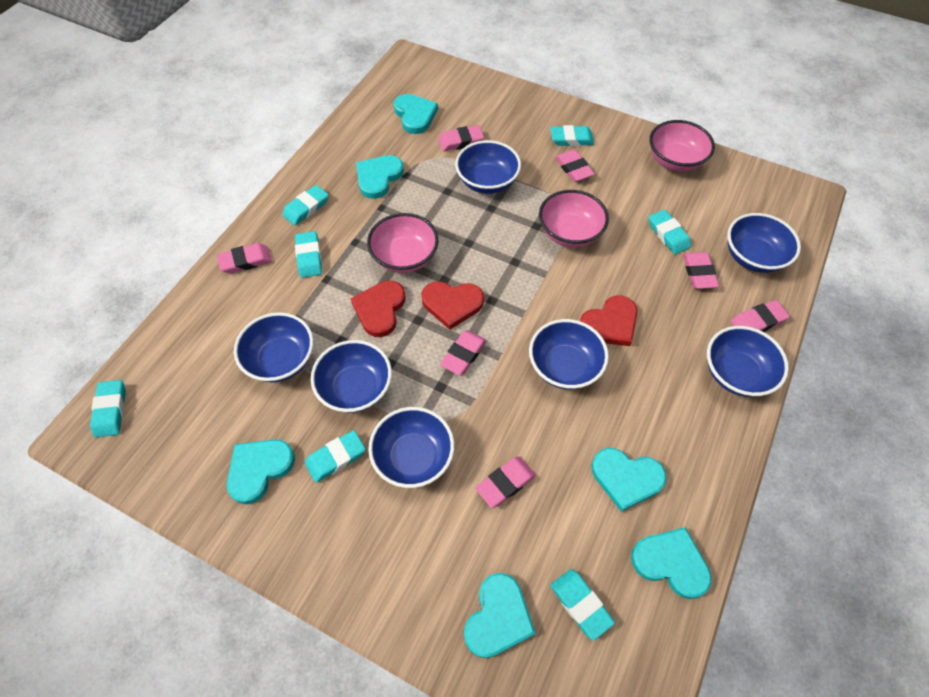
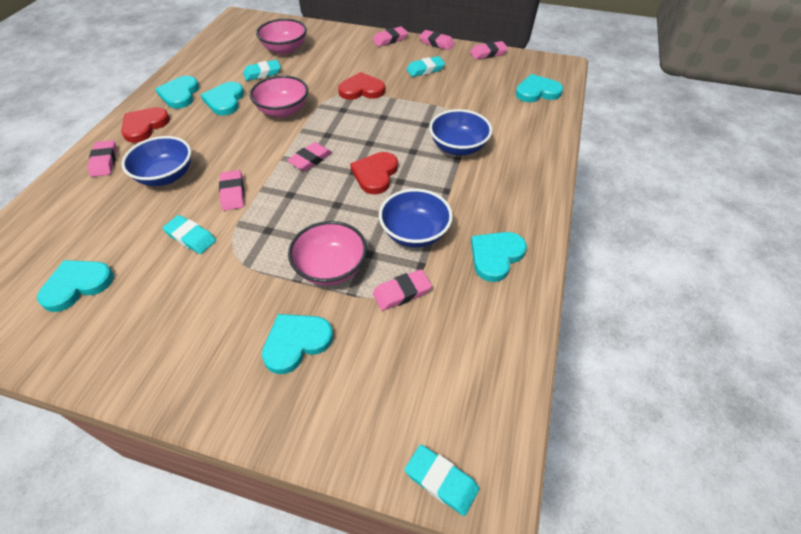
blue bowl: 7 -> 3
turquoise eraser: 7 -> 4

